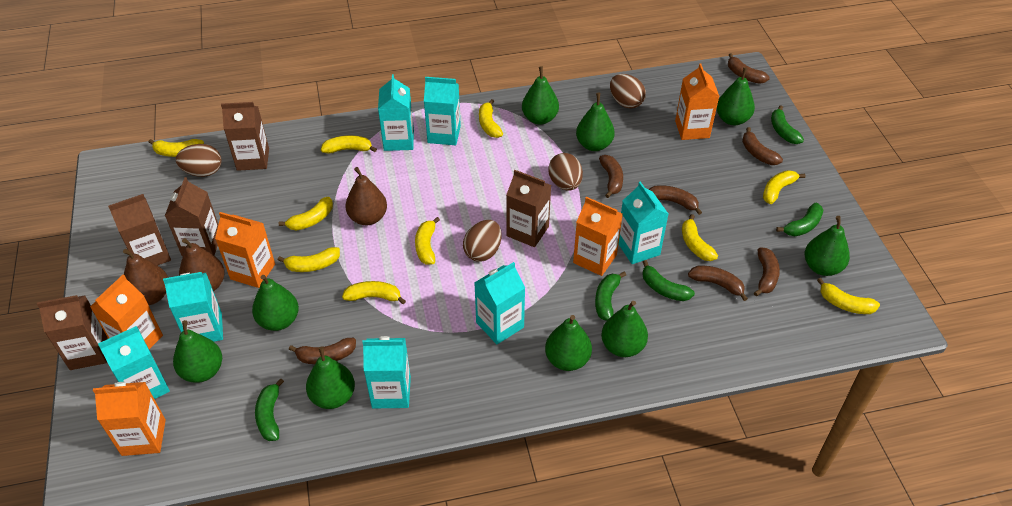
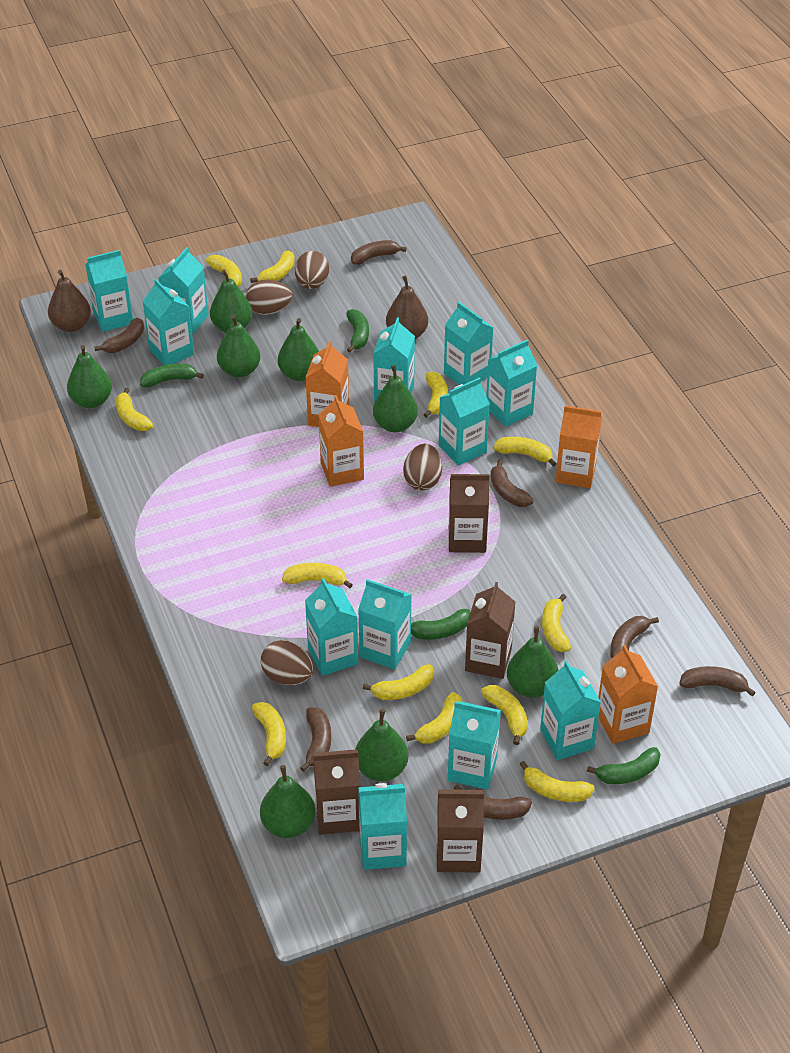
brown carton: 5 -> 4
brown pear: 3 -> 2
green banana: 5 -> 4
green pear: 9 -> 8
orange carton: 5 -> 4
turquoise carton: 7 -> 12
yellow banana: 10 -> 12

